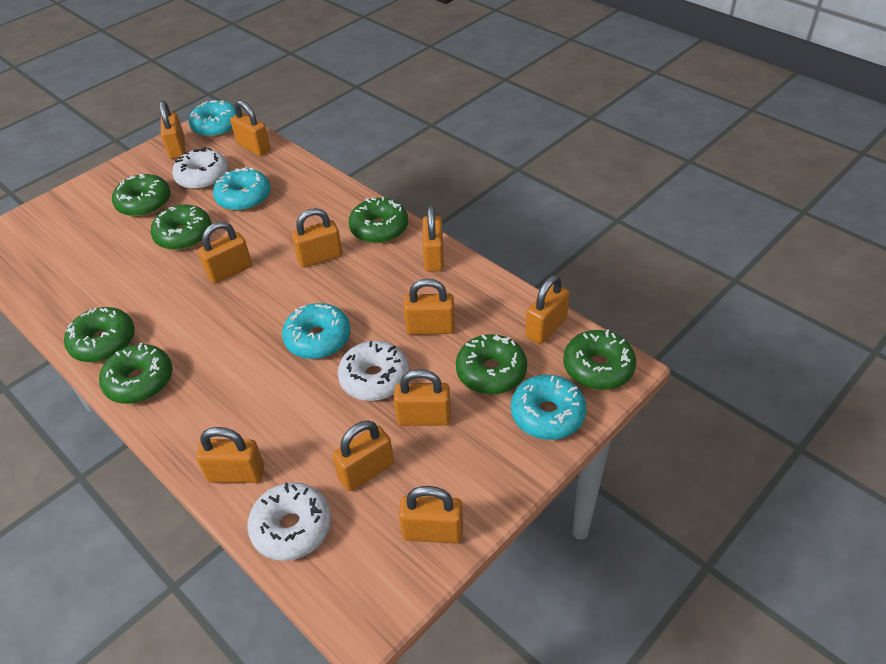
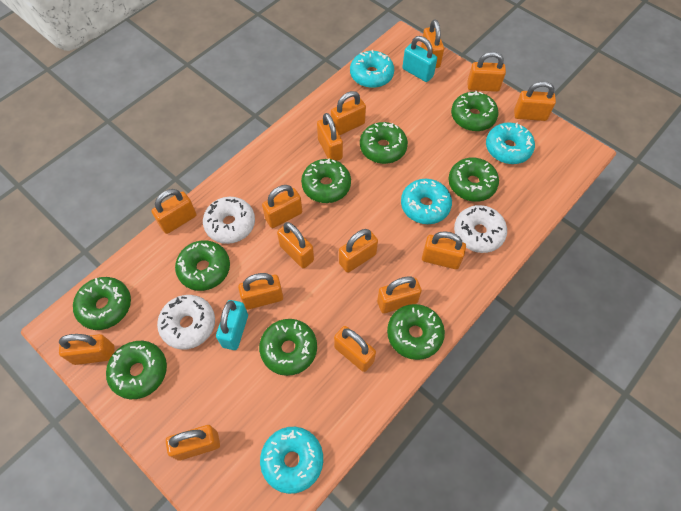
green donut: 7 -> 9
orange padlock: 11 -> 15
turquoise padlock: 0 -> 2

